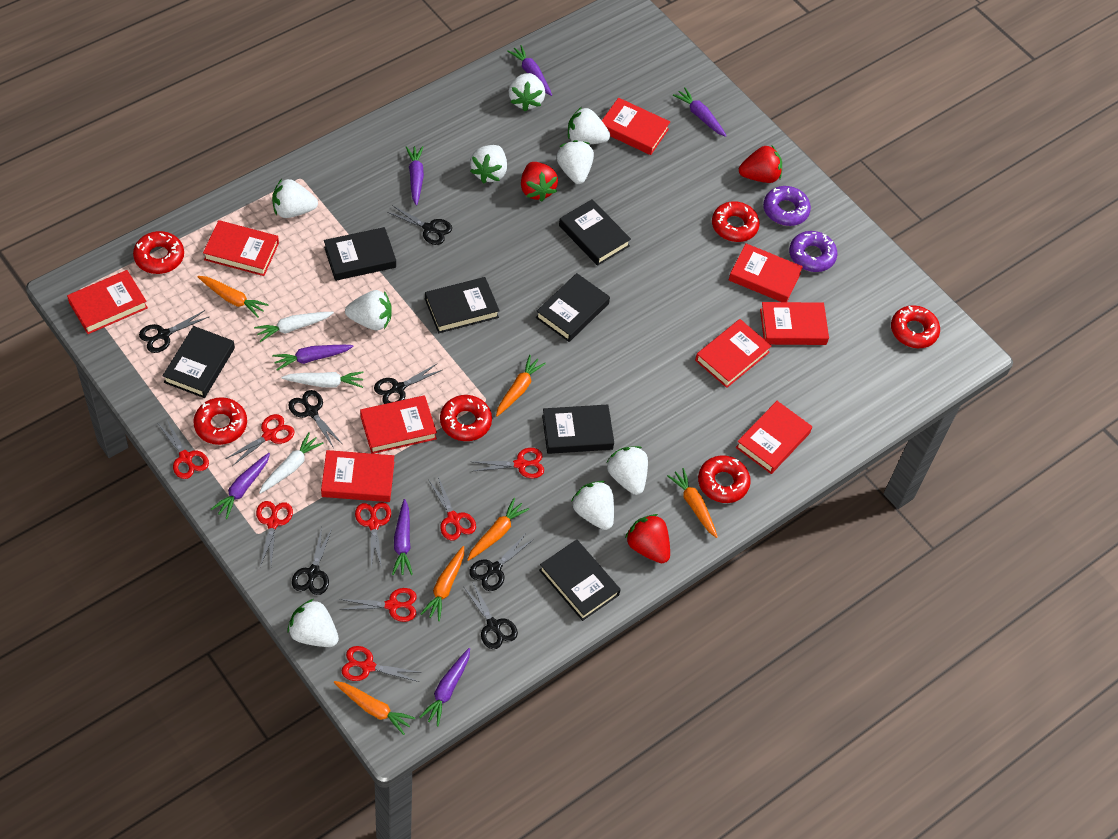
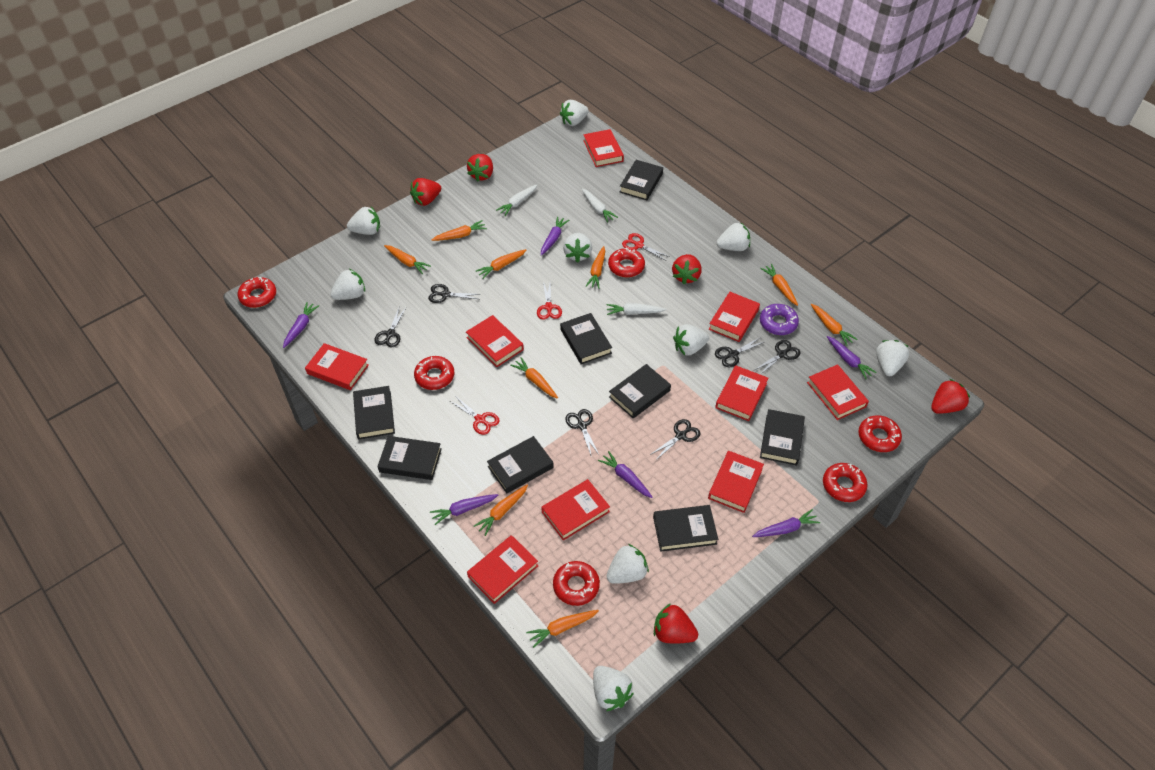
black book: 7 -> 8
black scissors: 7 -> 6
orange carrot: 6 -> 9
purple carrot: 7 -> 6
purple donut: 2 -> 1
red scissors: 8 -> 3
red strawberry: 3 -> 5

